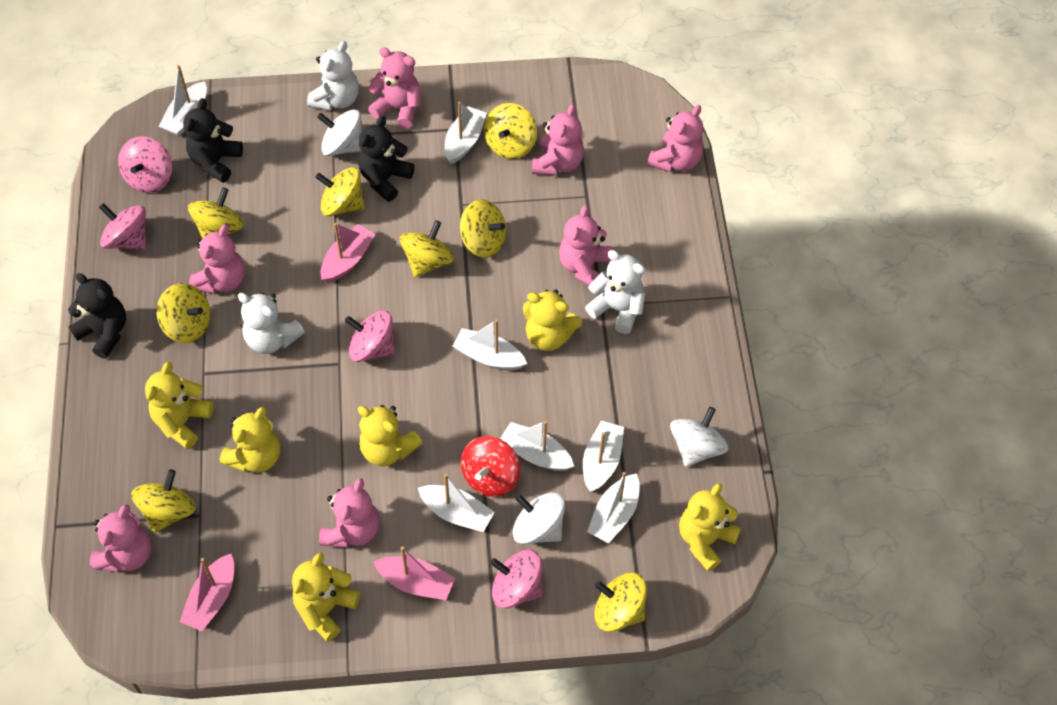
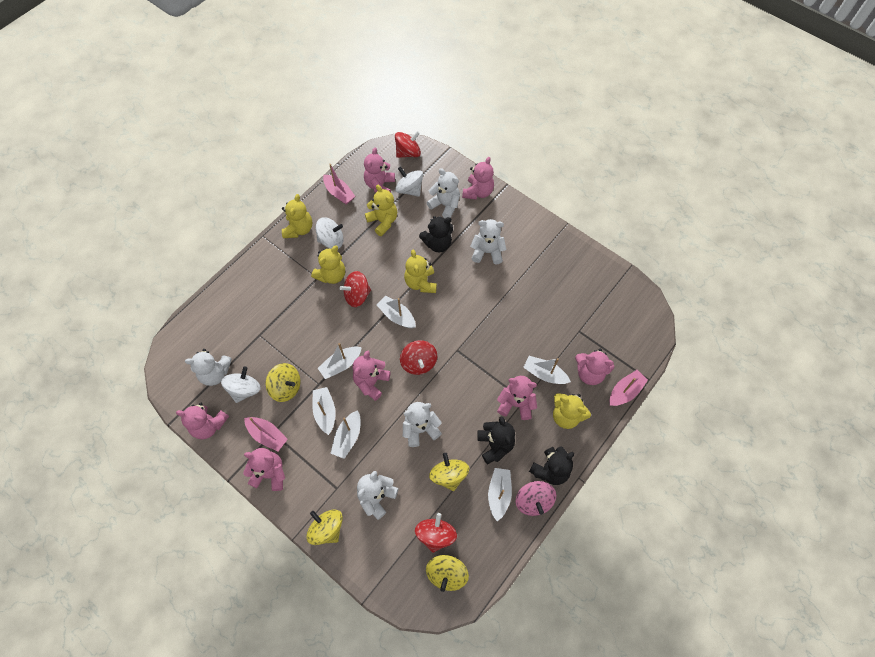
pink spinning top: 4 -> 1
red spinning top: 1 -> 4
white boat: 7 -> 6
white teddy bear: 3 -> 5
yellow spinning top: 8 -> 4
yellow teddy bear: 6 -> 5

